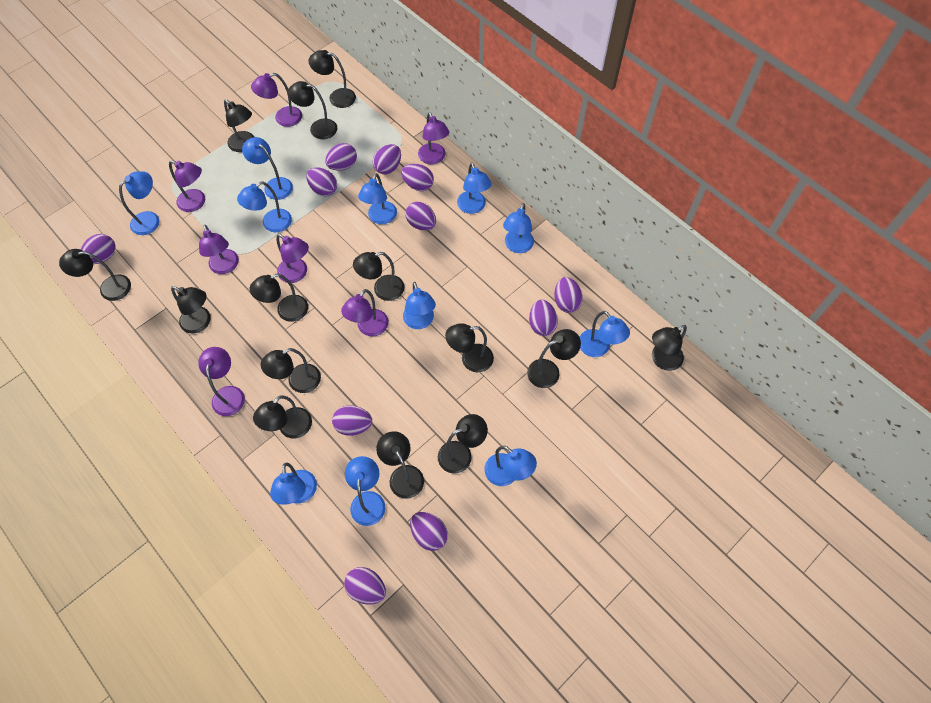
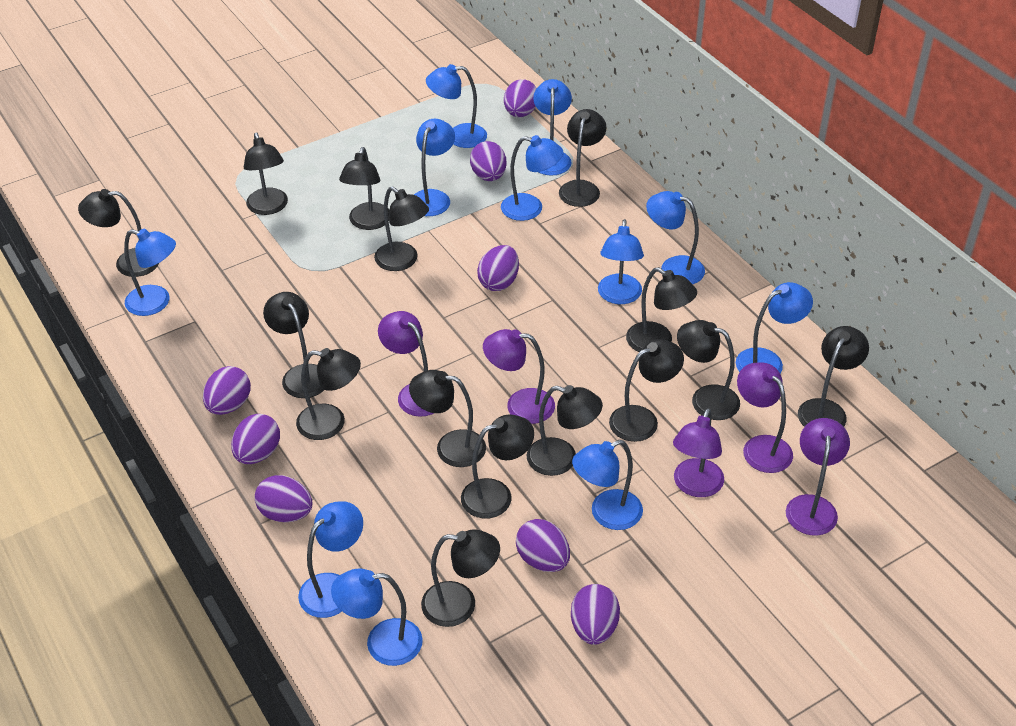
black lamp: 14 -> 15
purple egg: 11 -> 8
purple lamp: 7 -> 5

